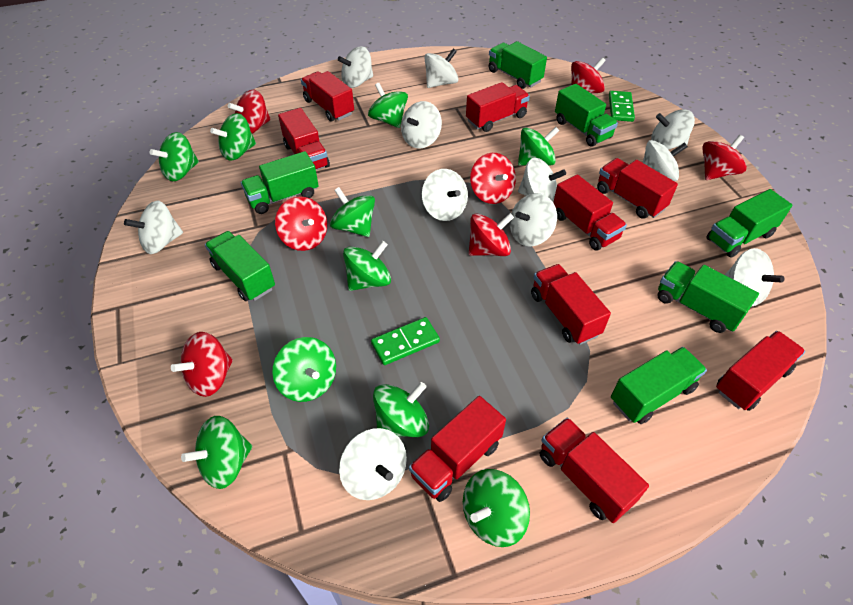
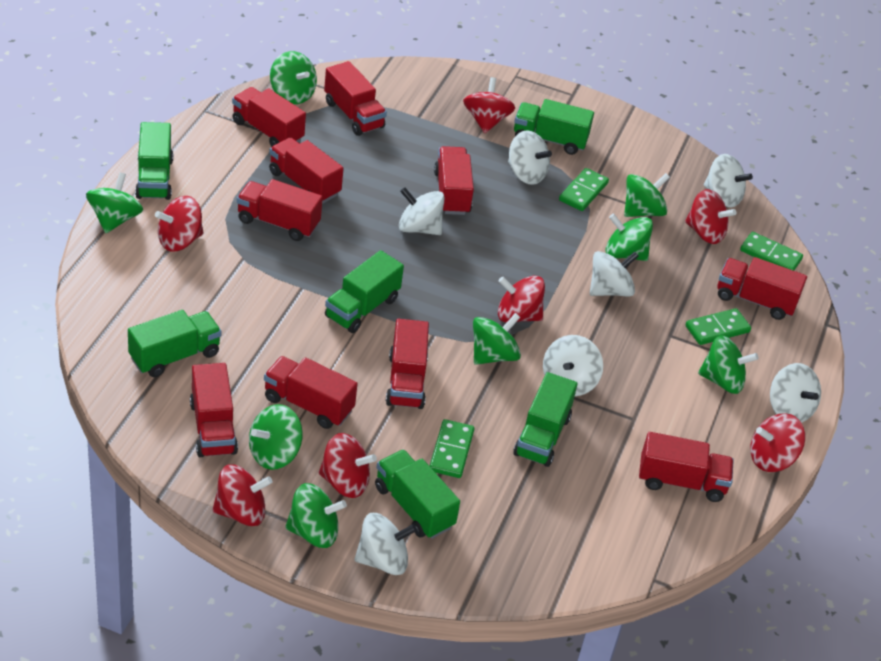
green domino: 2 -> 4
green spinning top: 10 -> 8
green truck: 7 -> 6
red truck: 9 -> 10
white spinning top: 11 -> 7

